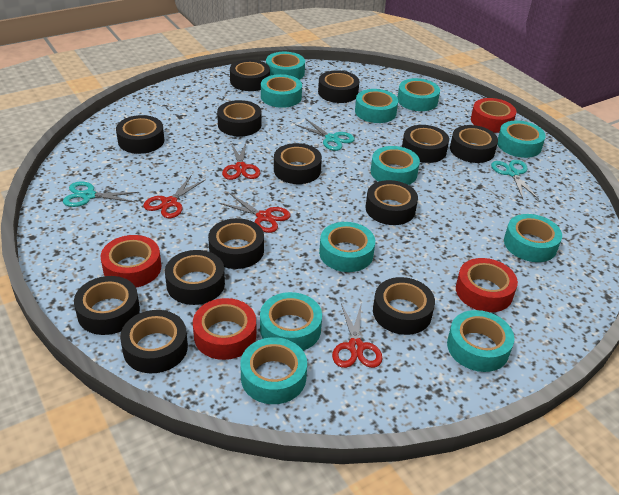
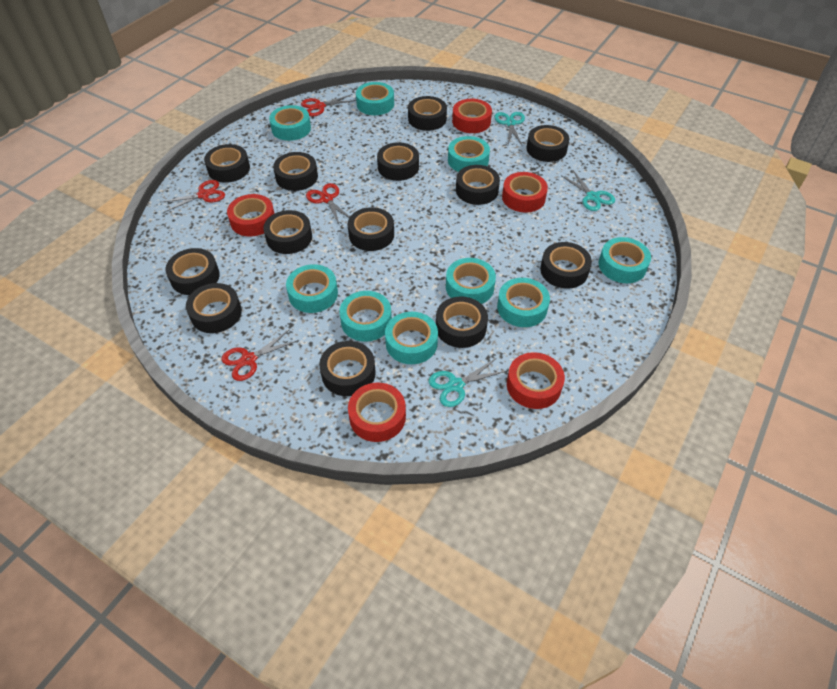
red tape: 4 -> 5
turquoise tape: 11 -> 9

